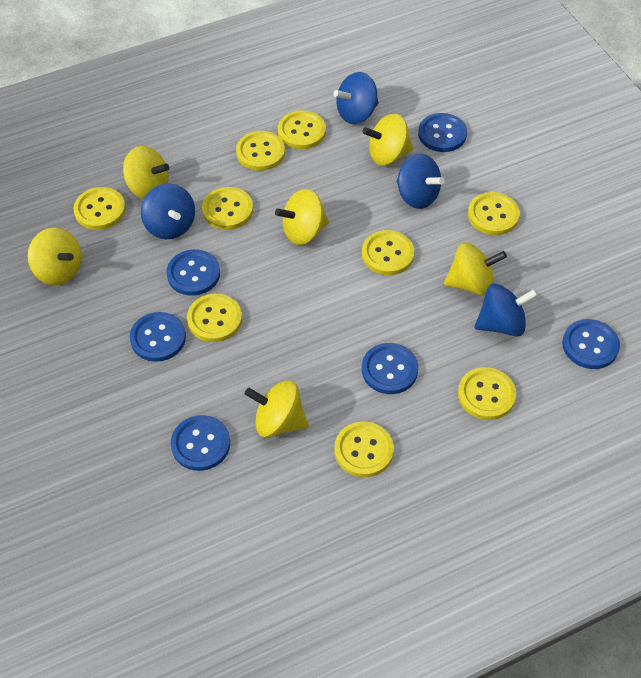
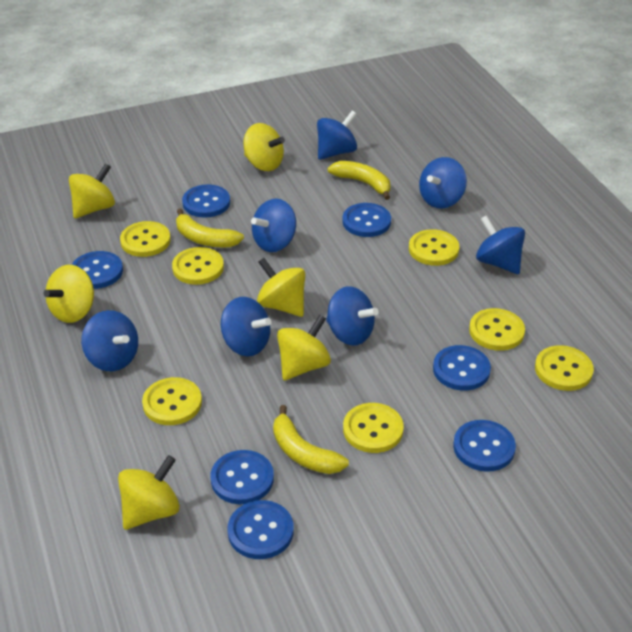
blue button: 6 -> 7
blue spinning top: 4 -> 7
yellow banana: 0 -> 3
yellow button: 9 -> 7

